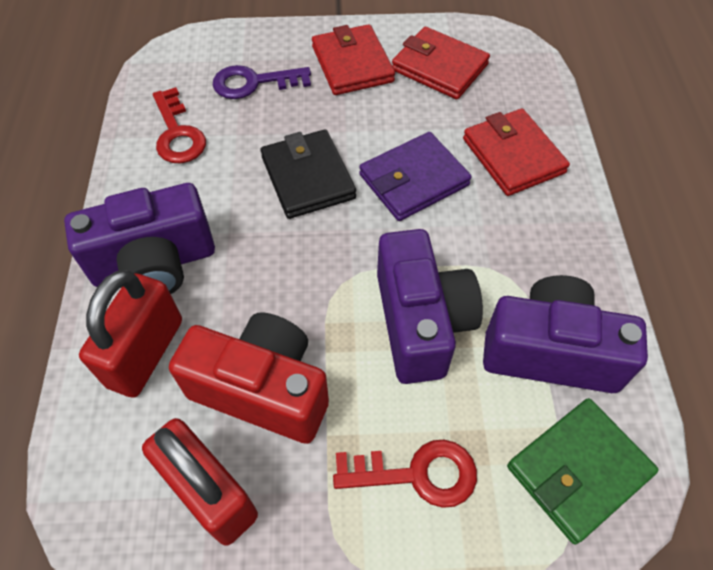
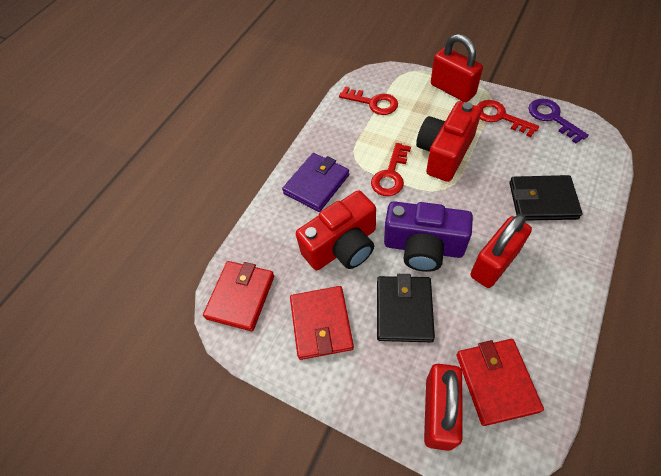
black wallet: 1 -> 2
green wallet: 1 -> 0
purple camera: 3 -> 1
red camera: 1 -> 2
red key: 2 -> 3
red padlock: 2 -> 3

